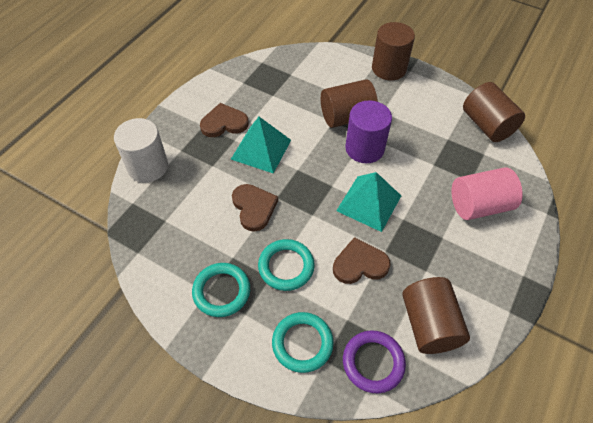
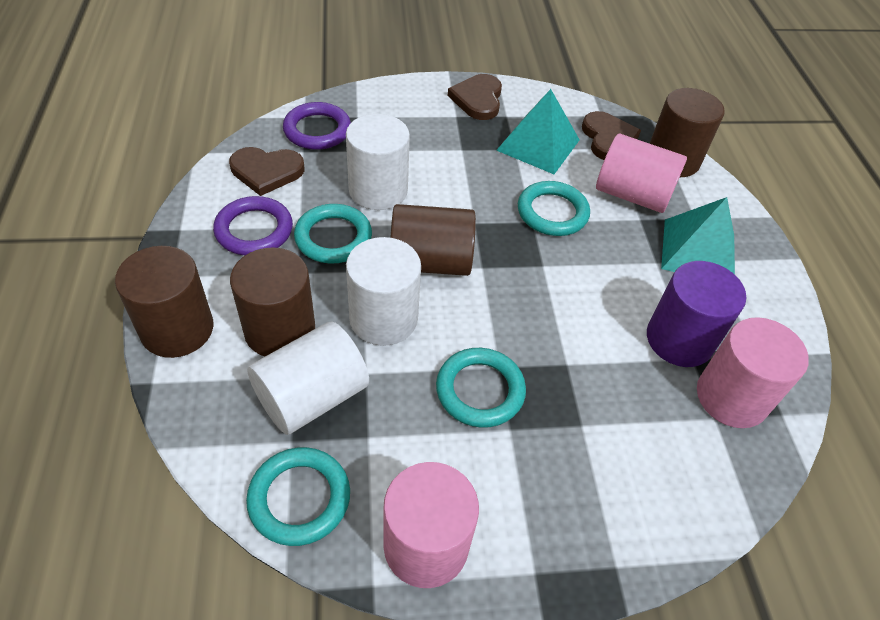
pink cylinder: 1 -> 3
purple ring: 1 -> 2
turquoise ring: 3 -> 4
white cylinder: 1 -> 3

